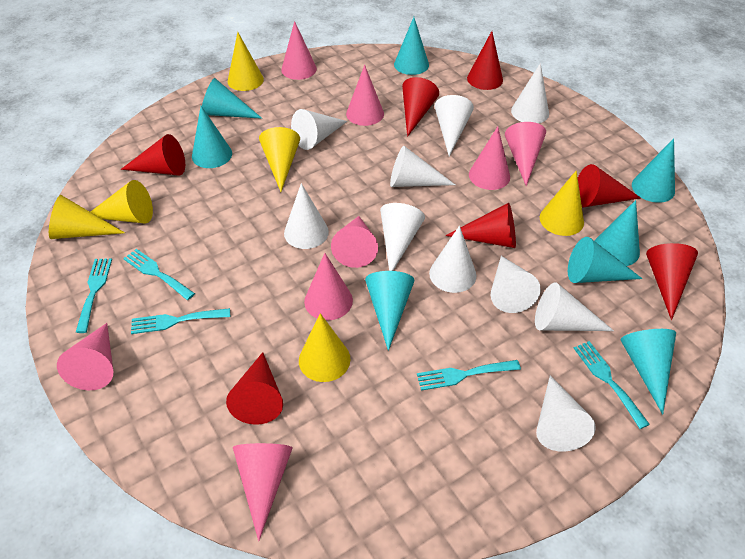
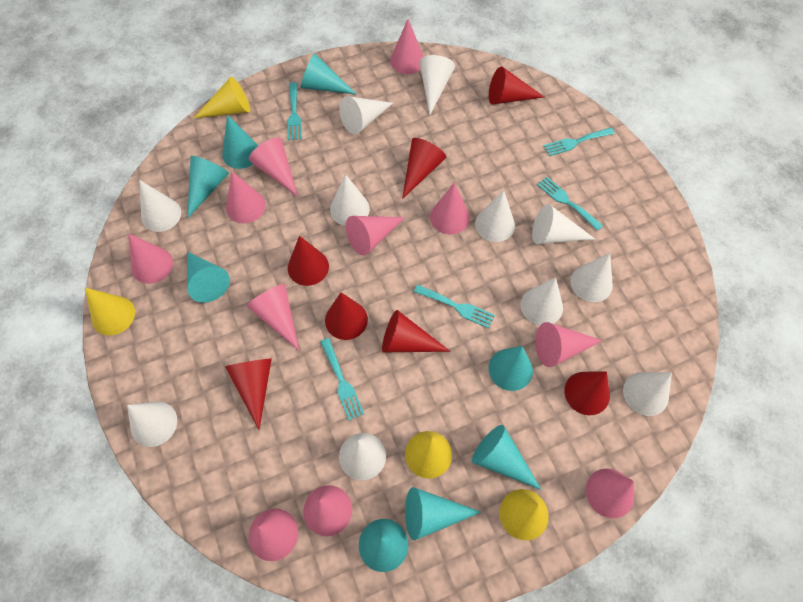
pink cone: 8 -> 11
white cone: 10 -> 11
yellow cone: 6 -> 4

